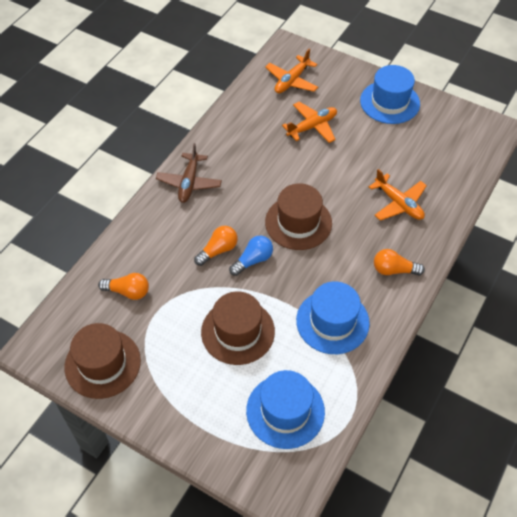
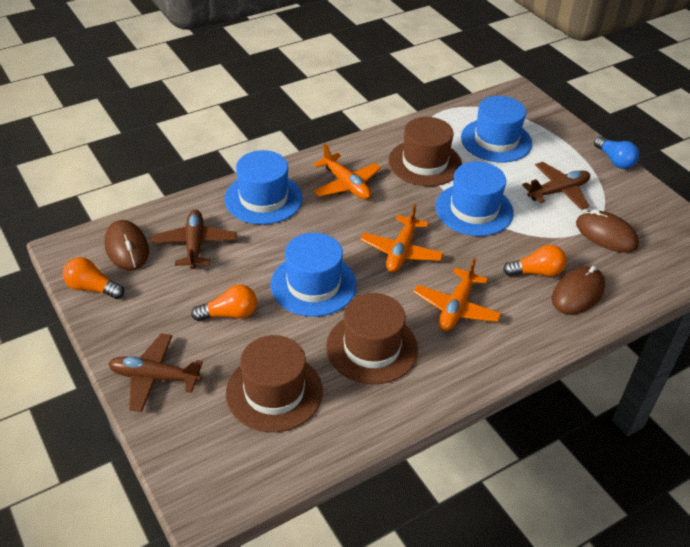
blue hat: 3 -> 4
brown mouse: 0 -> 3
brown plane: 1 -> 3

